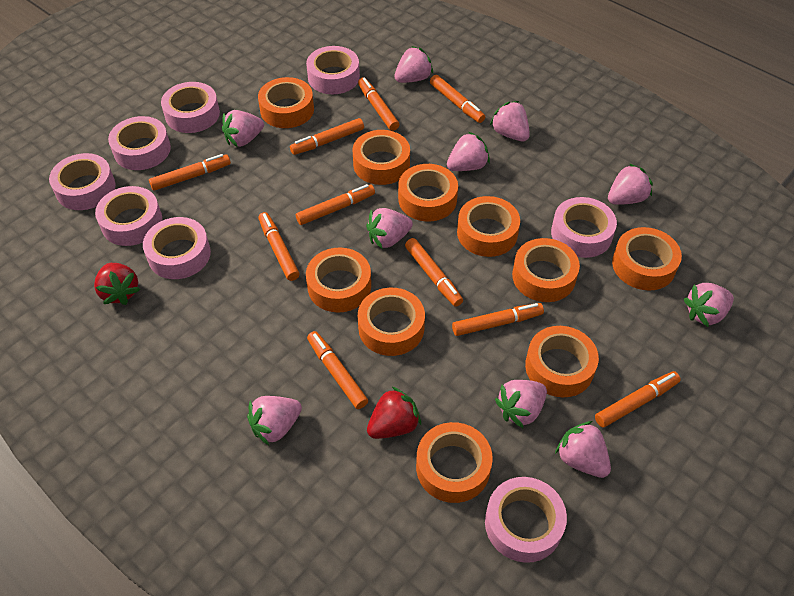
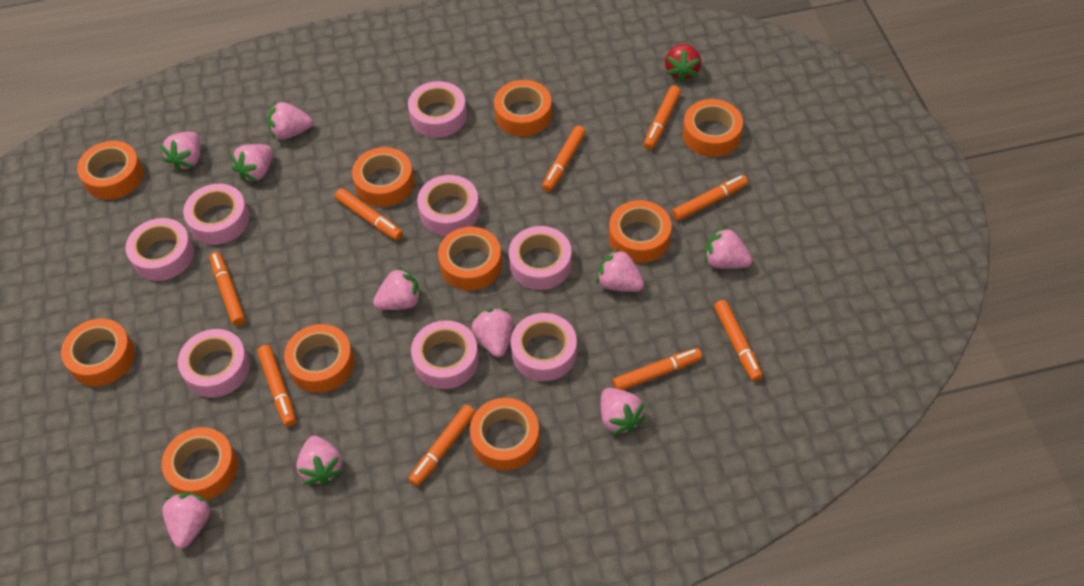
orange marker: 10 -> 9
red strawberry: 2 -> 1

